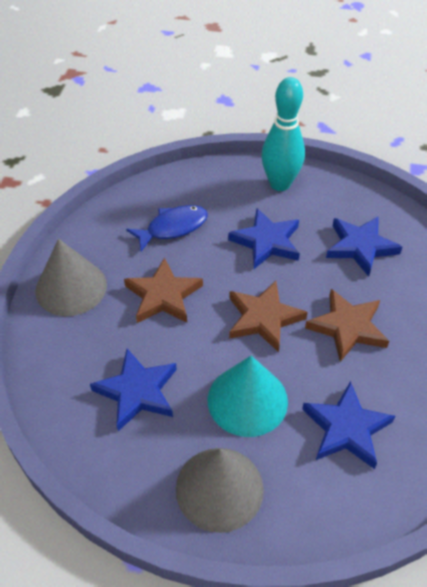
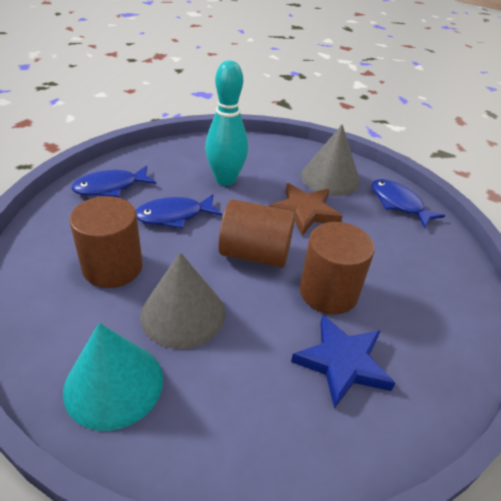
blue fish: 1 -> 3
blue star: 4 -> 1
brown cylinder: 0 -> 3
brown star: 3 -> 1

